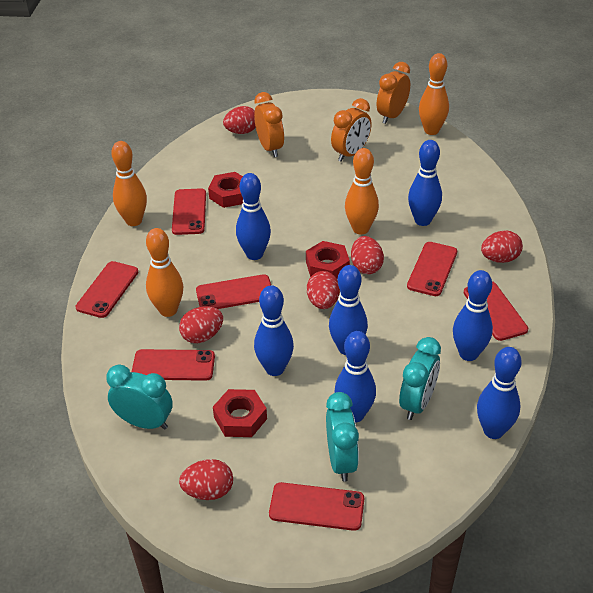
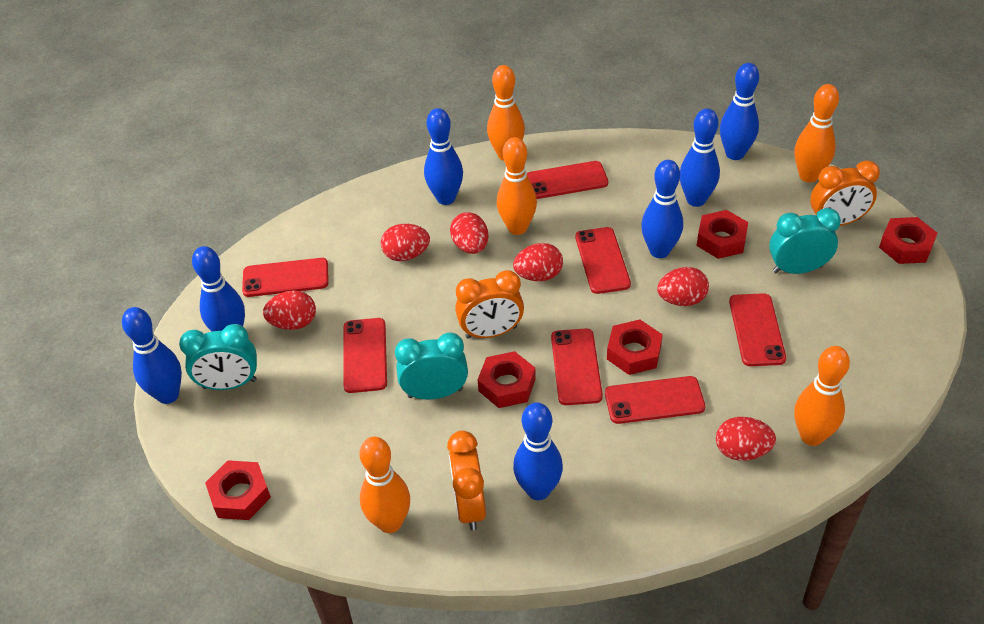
orange bowling pin: 4 -> 5
red nut: 3 -> 5

